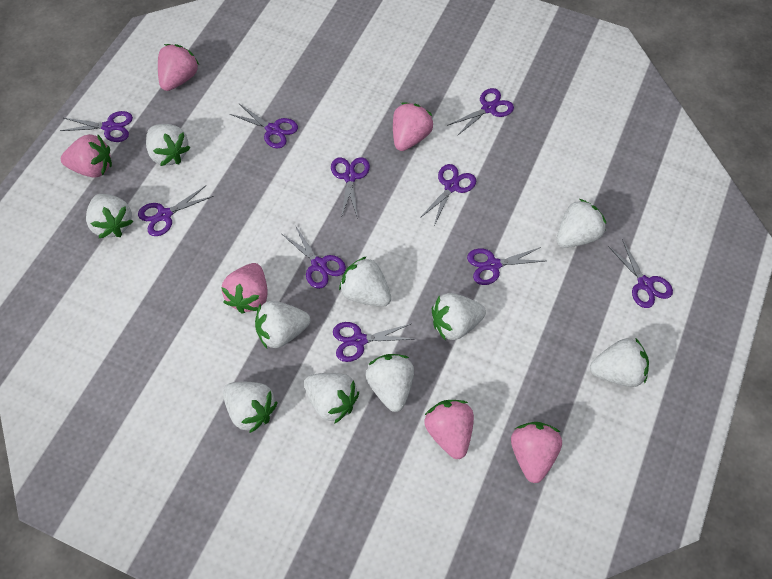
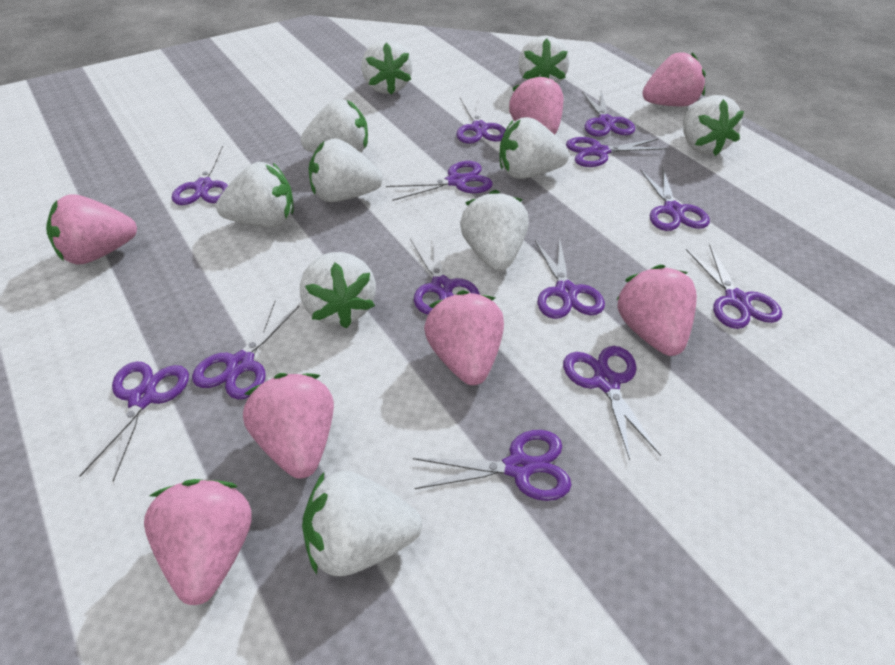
pink strawberry: 6 -> 7
purple scissors: 10 -> 13

